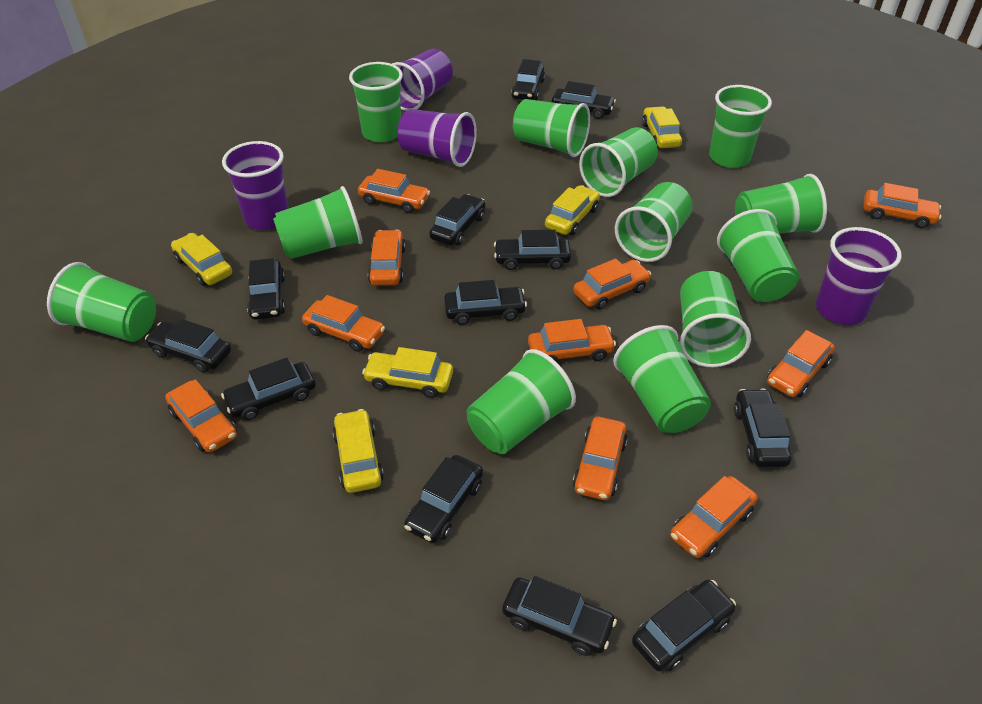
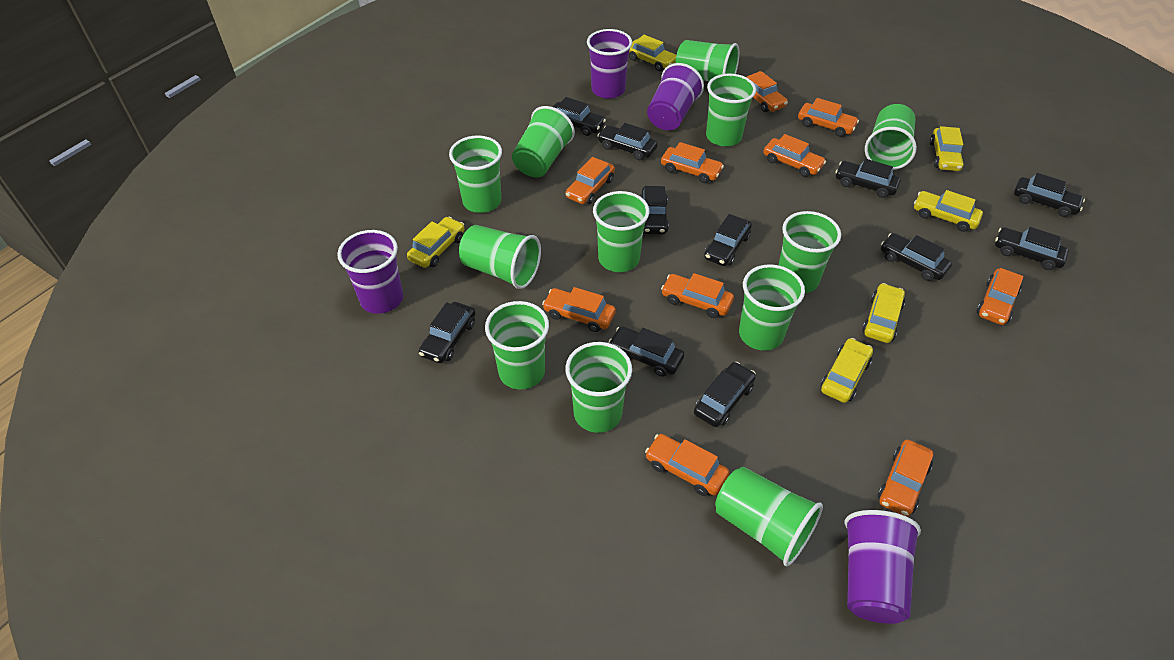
black car: 12 -> 11
yellow car: 5 -> 6

